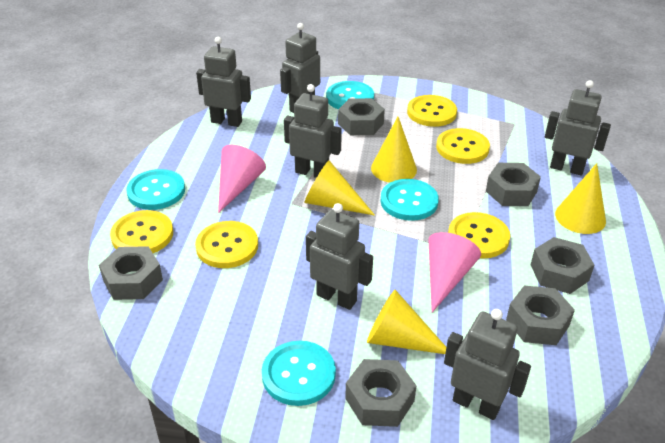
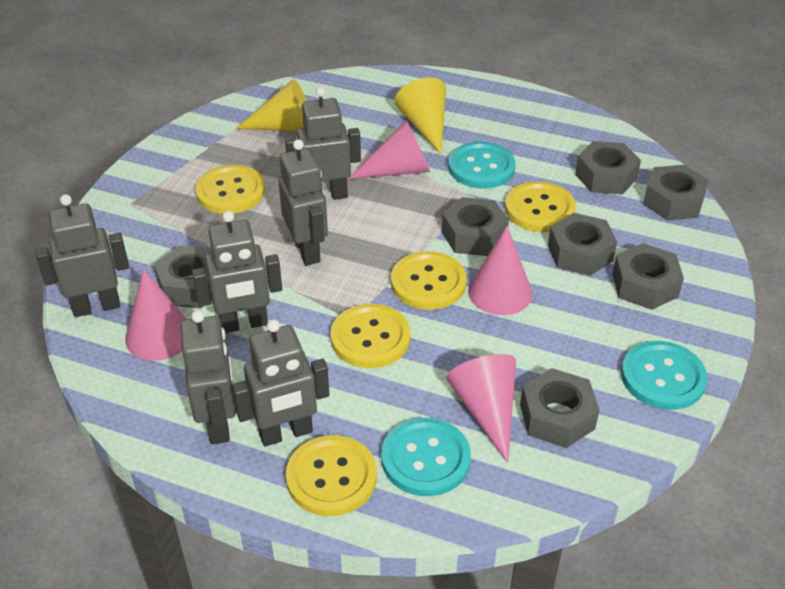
grey nut: 6 -> 7
pink cone: 2 -> 4
turquoise button: 4 -> 3
yellow cone: 4 -> 2

